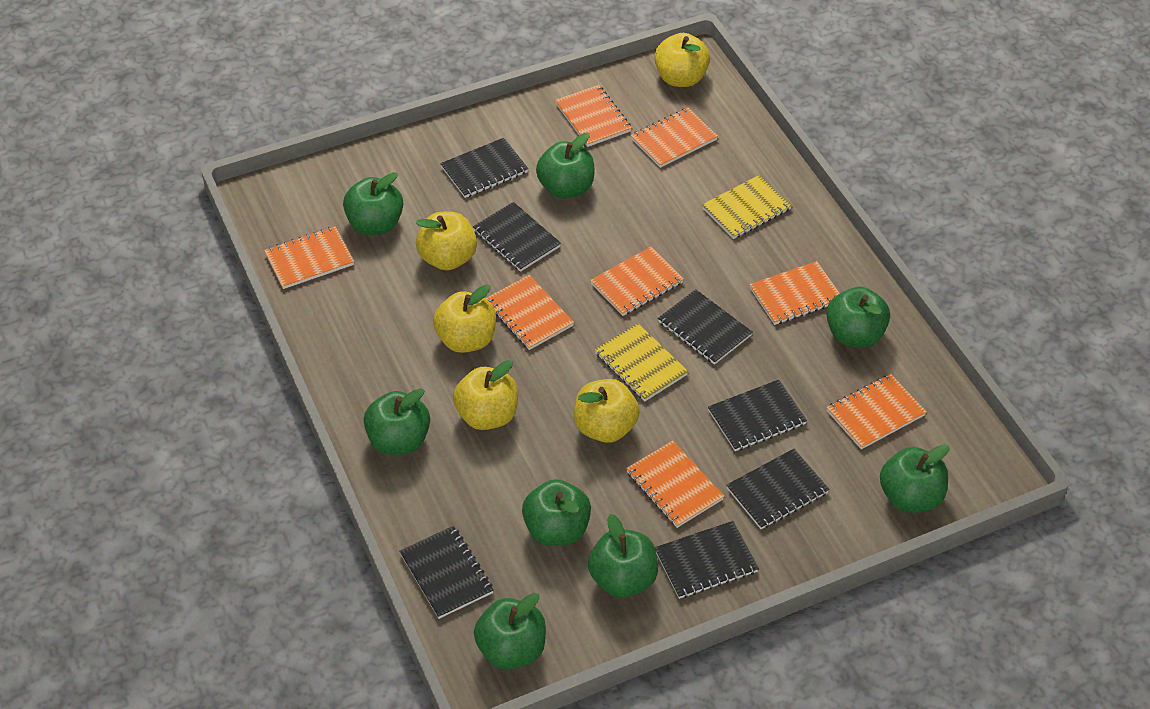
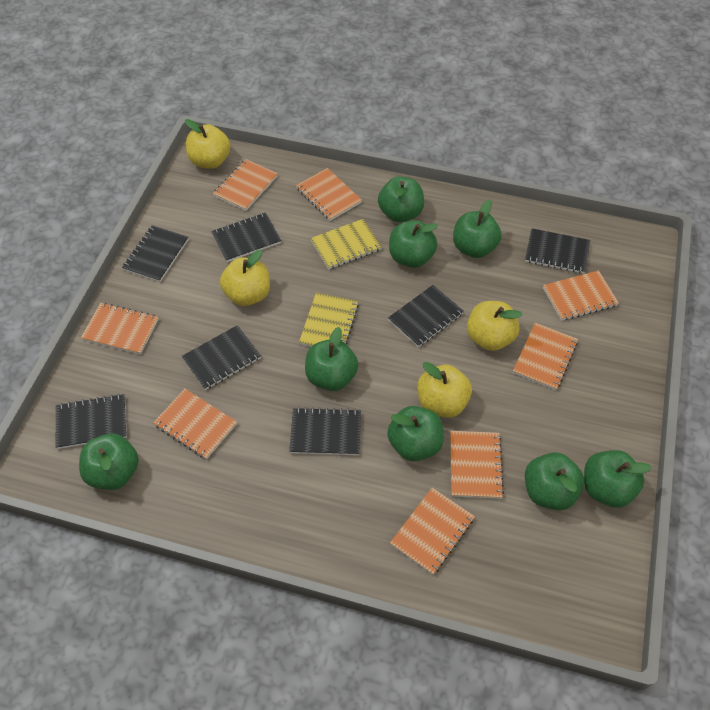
yellow apple: 5 -> 4

